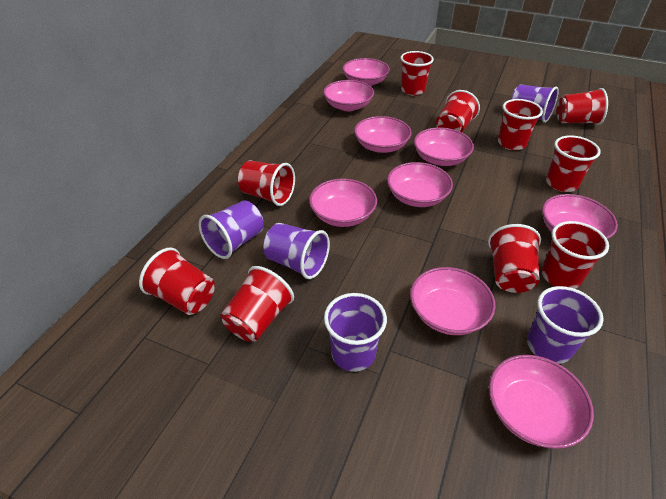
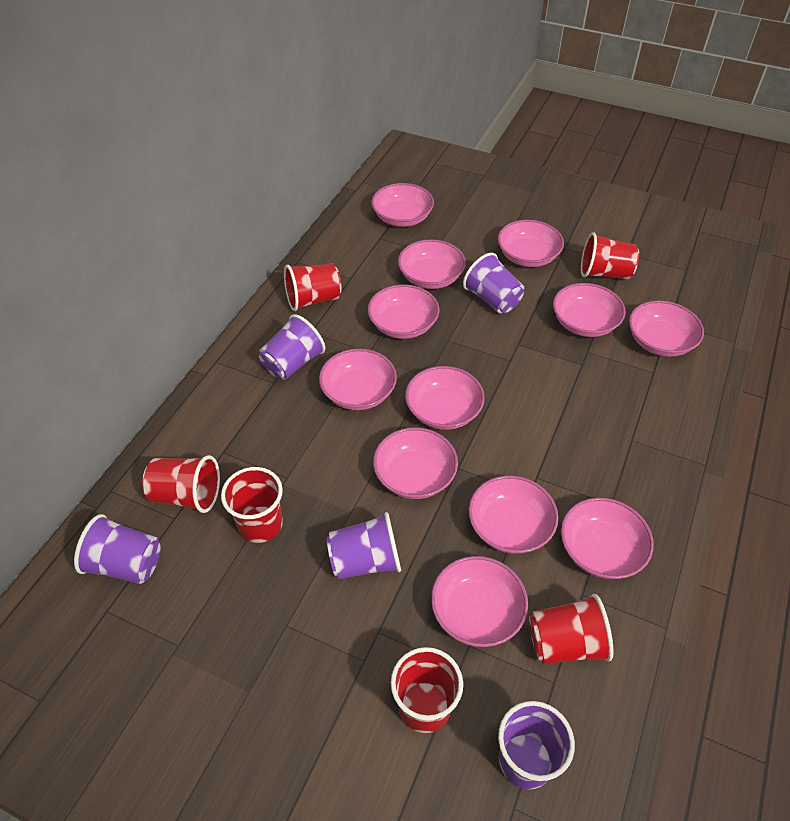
pink bowl: 9 -> 12
red cup: 10 -> 6

